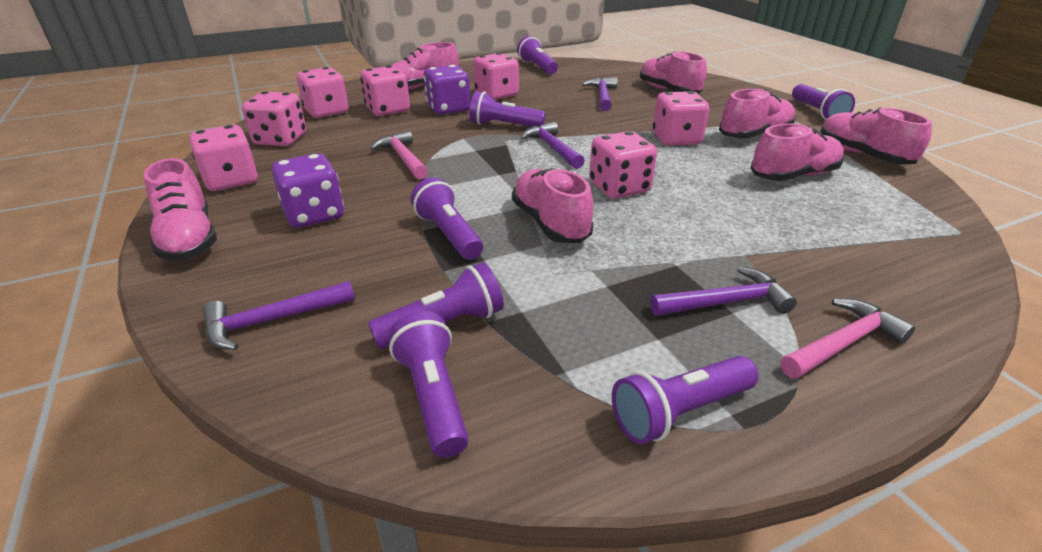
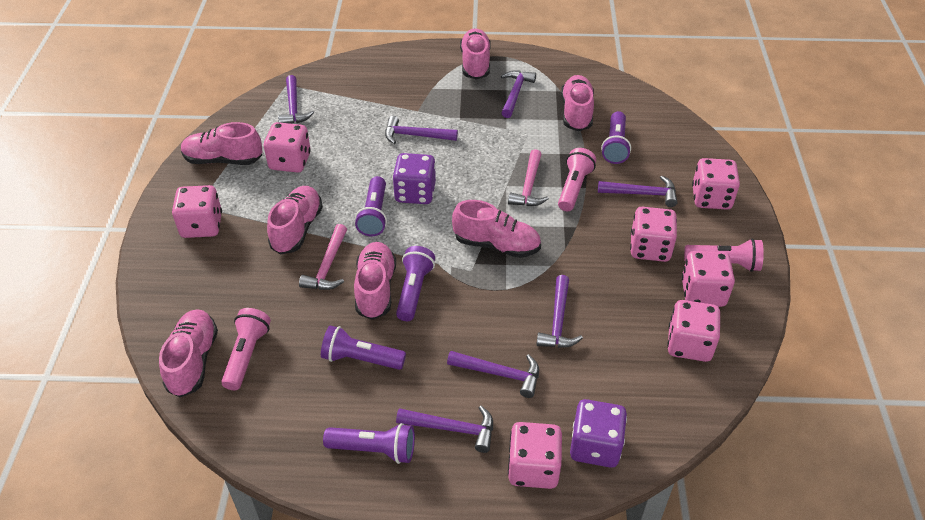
pink flashlight: 0 -> 3
purple flashlight: 7 -> 5
purple hammer: 4 -> 7

